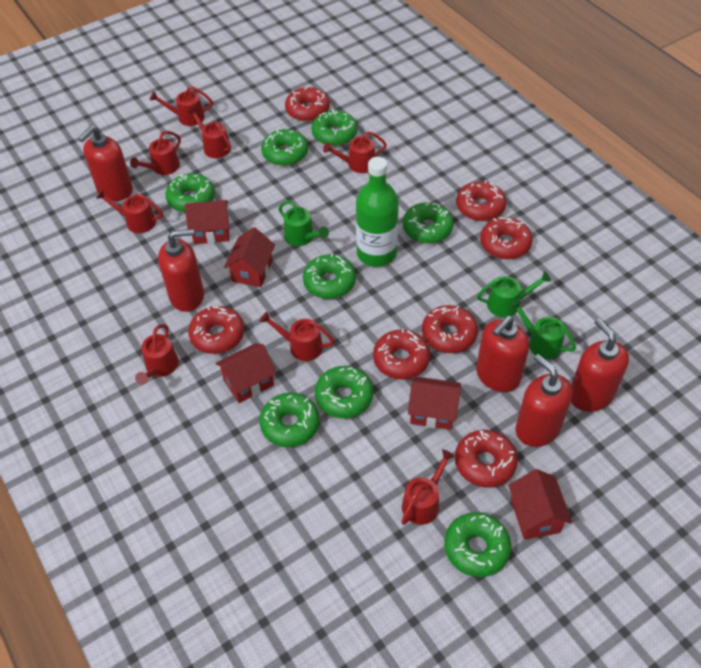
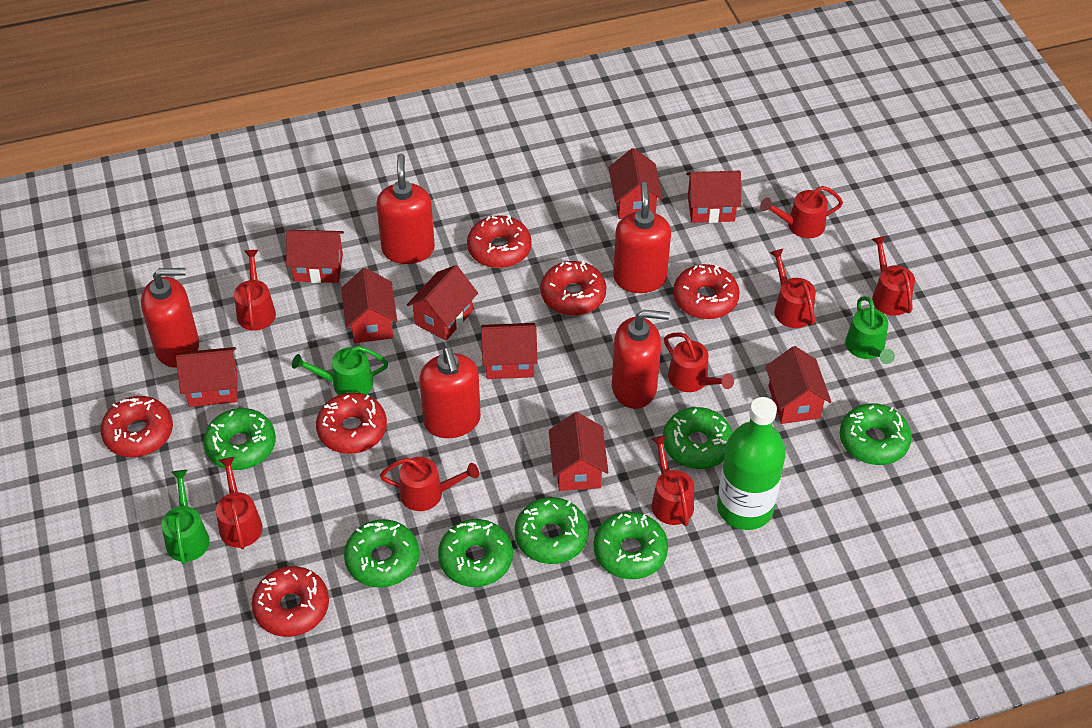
green donut: 8 -> 7
red donut: 7 -> 6
red house: 5 -> 9

